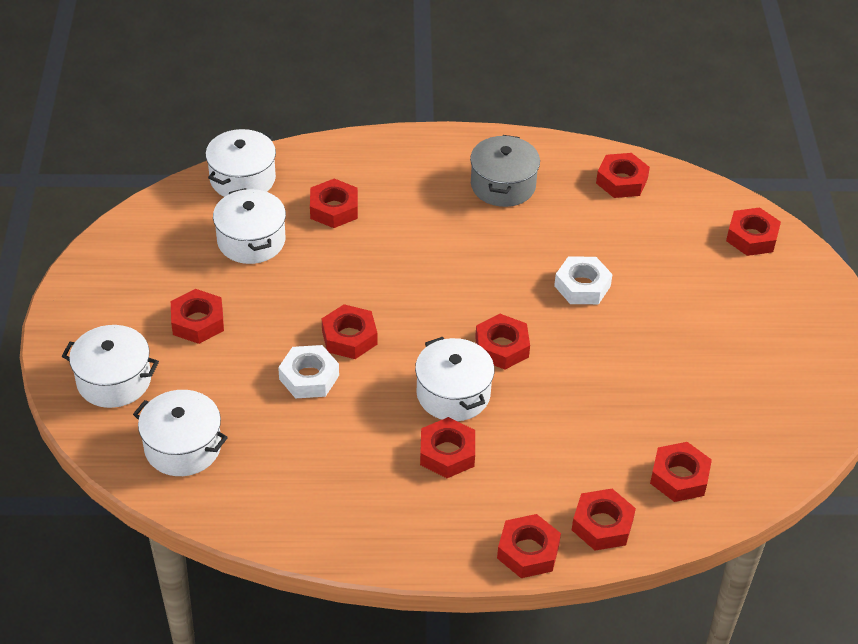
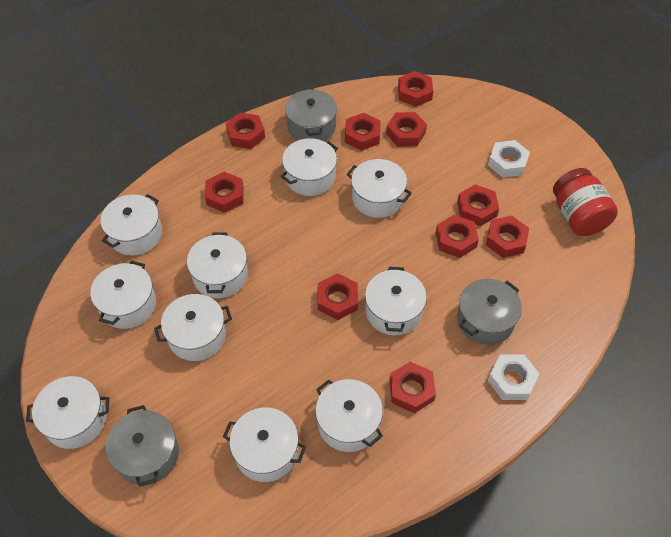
grey pot: 1 -> 3
red jar: 0 -> 1
white pot: 5 -> 10

